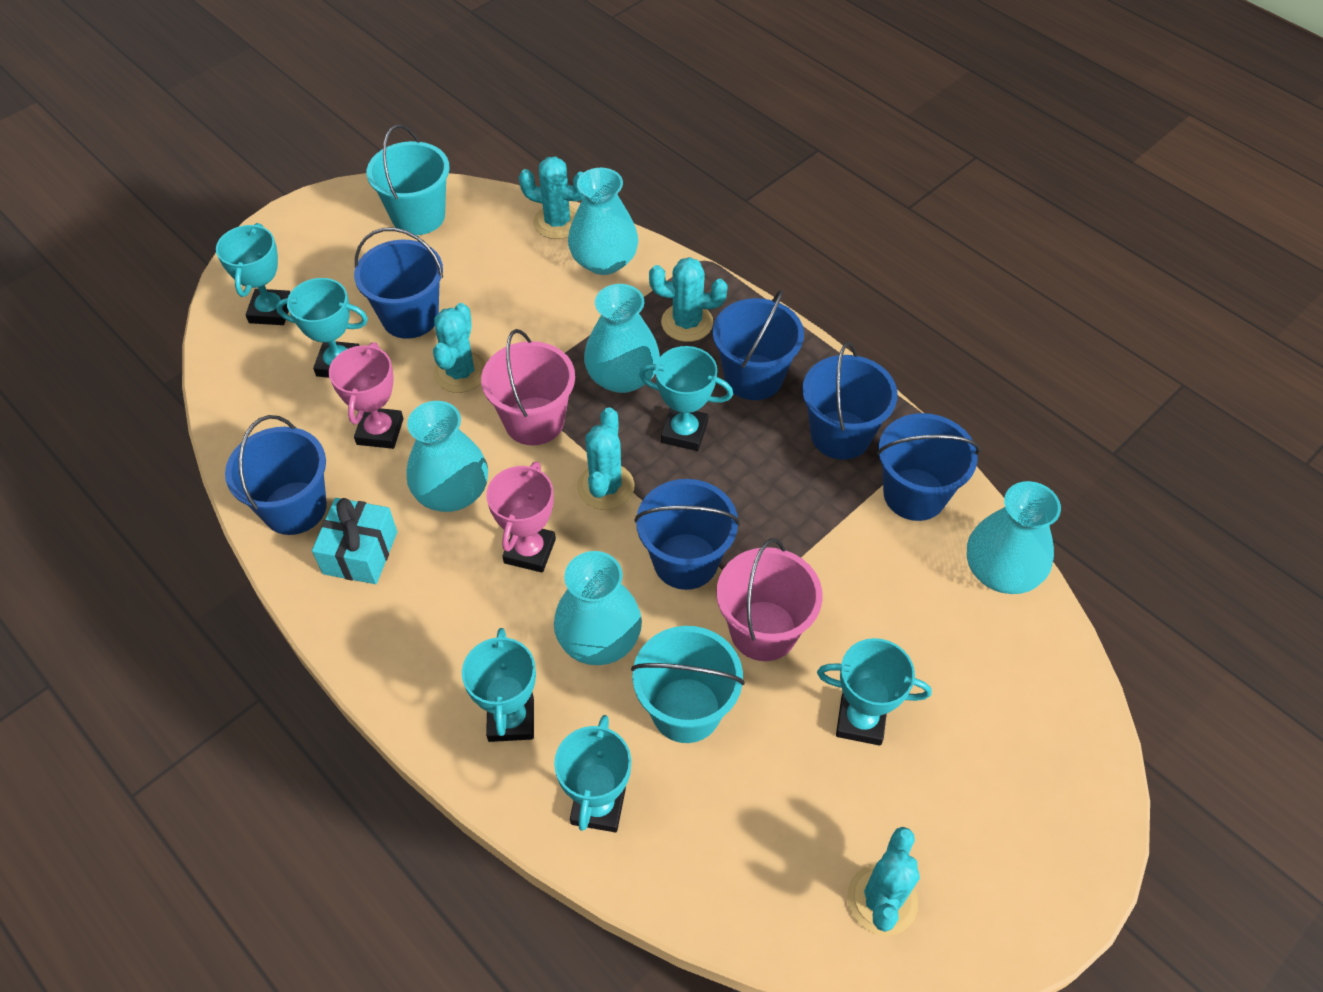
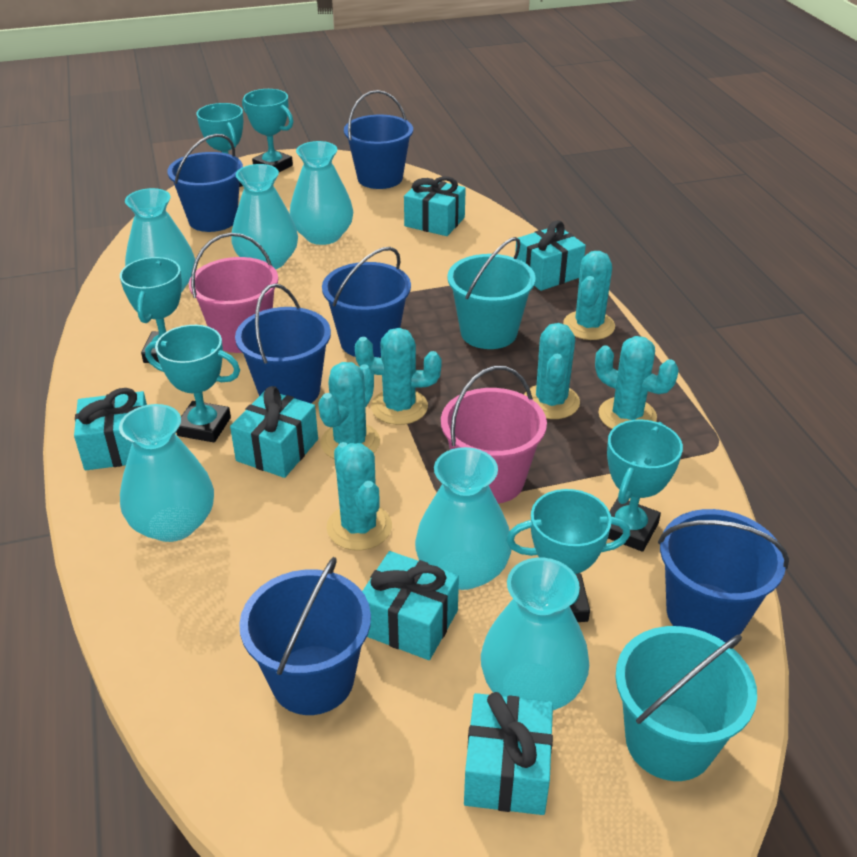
pink trophy: 2 -> 0
turquoise cactus: 5 -> 6
turquoise gift: 1 -> 6
turquoise vase: 5 -> 6

